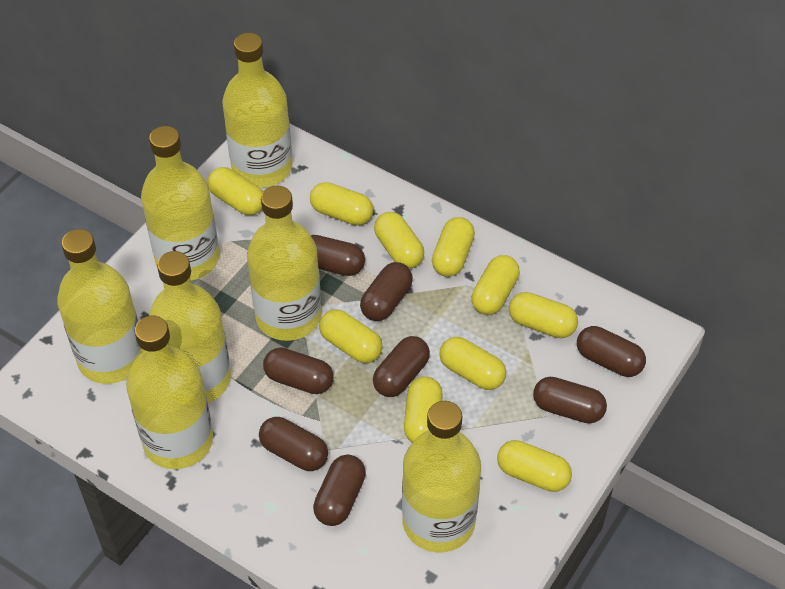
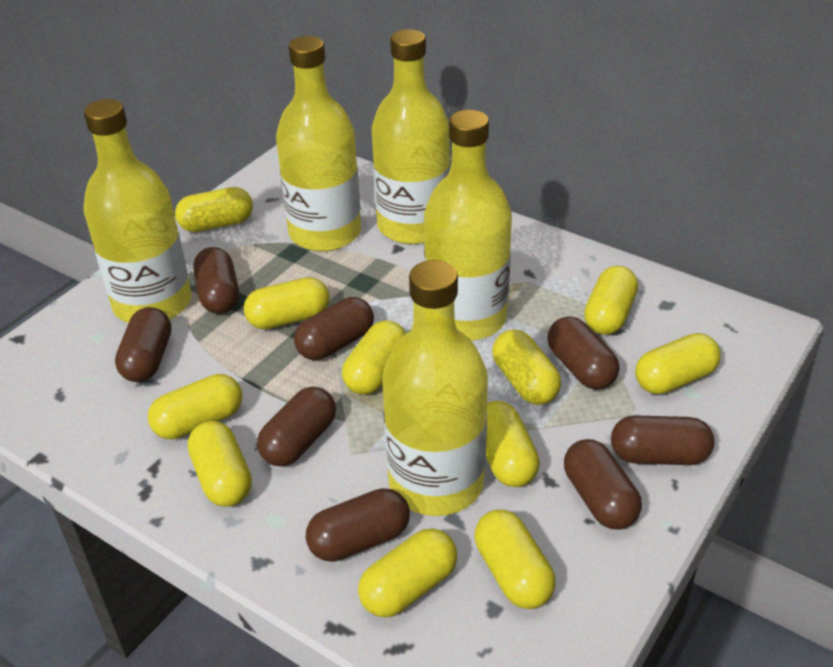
yellow bottle: 7 -> 5
yellow capsule: 10 -> 11

